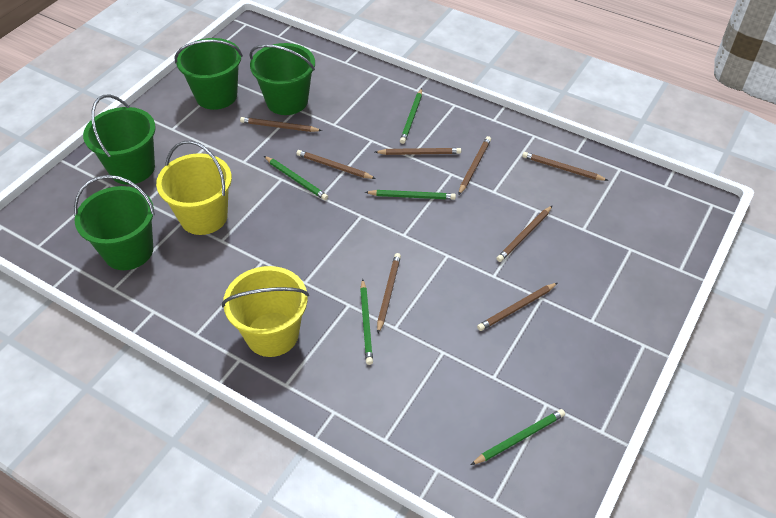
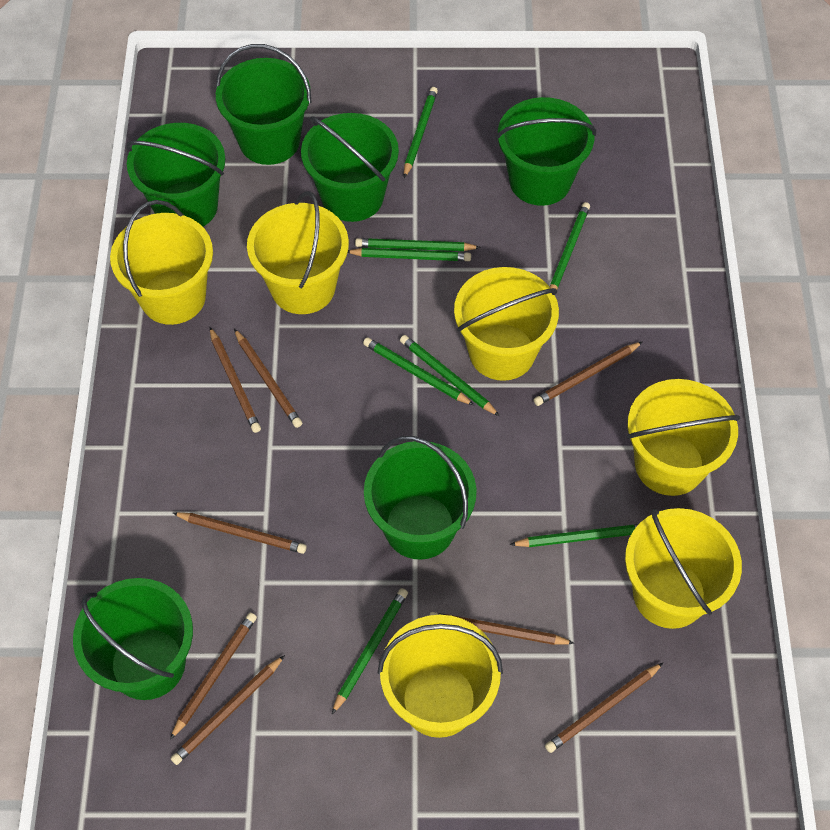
green bucket: 4 -> 6
green pencil: 5 -> 8
yellow bucket: 2 -> 6

